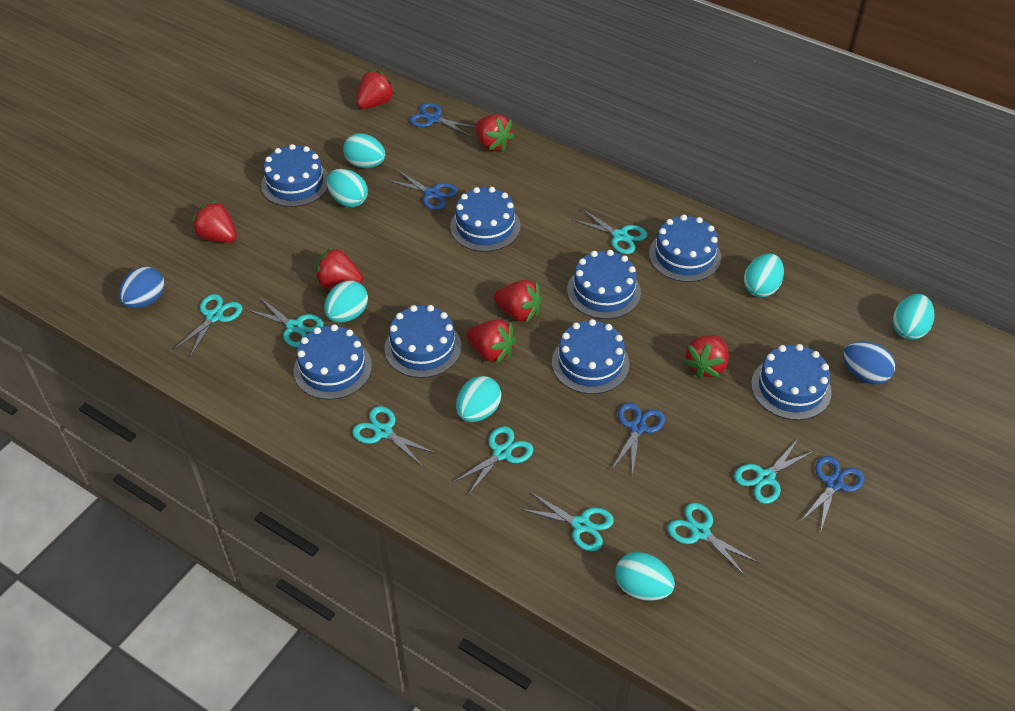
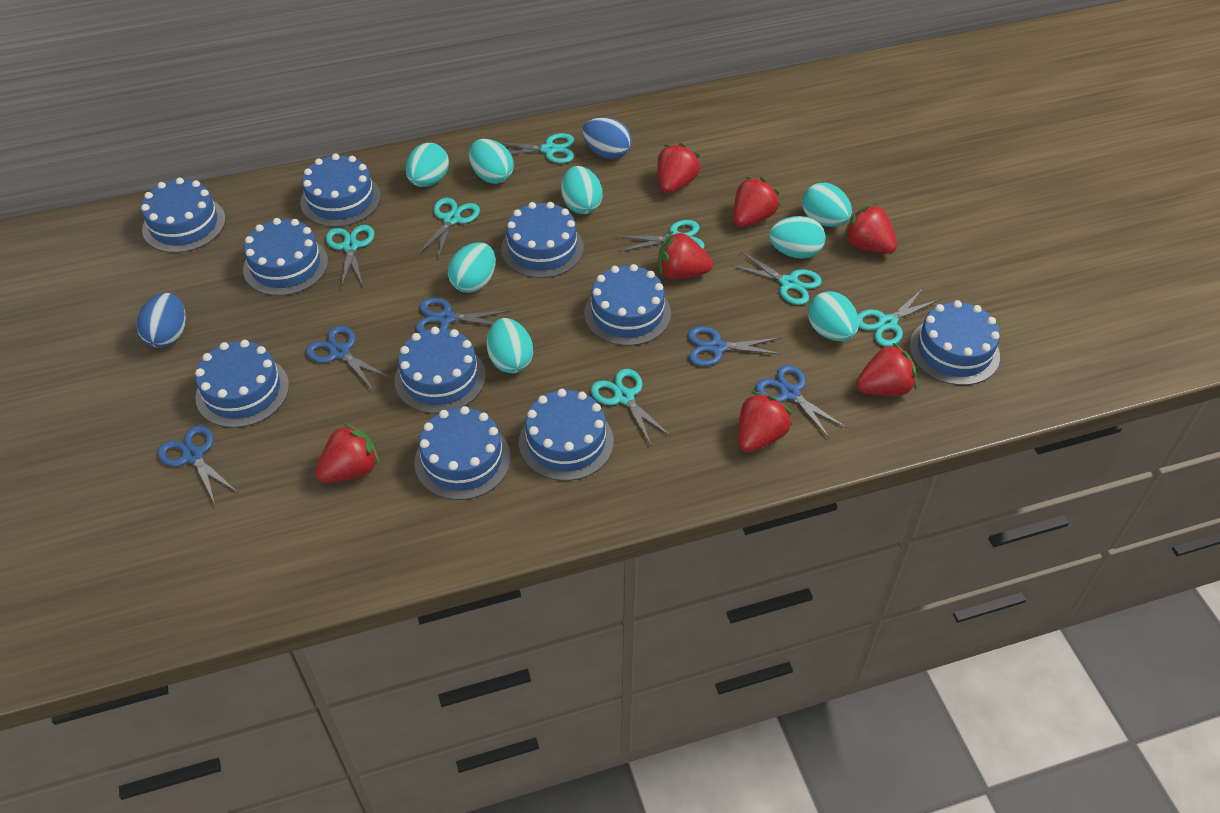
blue cake: 8 -> 10
blue scissors: 4 -> 5
turquoise egg: 7 -> 8
turquoise scissors: 8 -> 7

